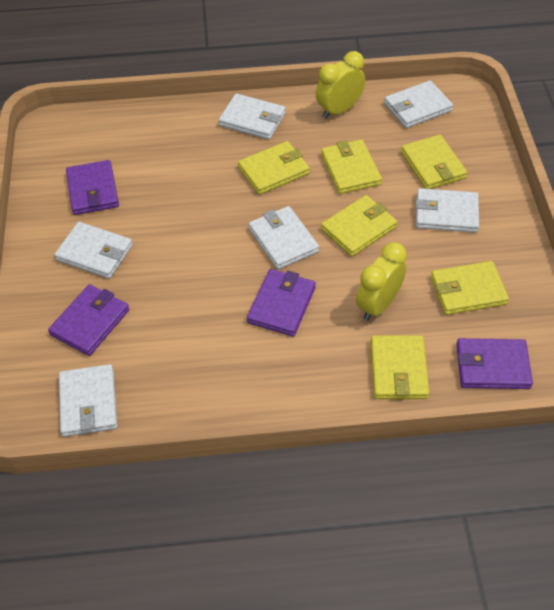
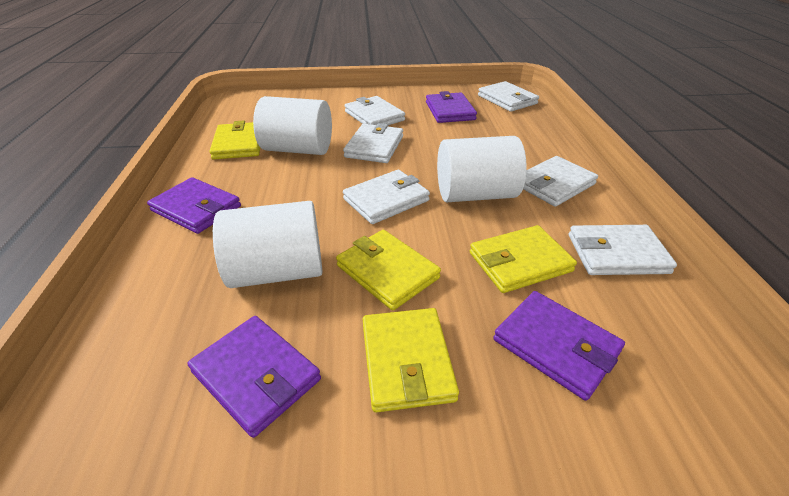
white cylinder: 0 -> 3
yellow clock: 2 -> 0
yellow wallet: 6 -> 4

